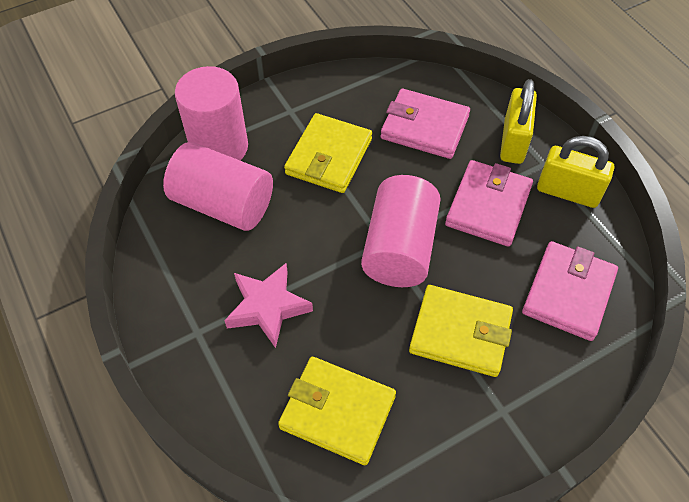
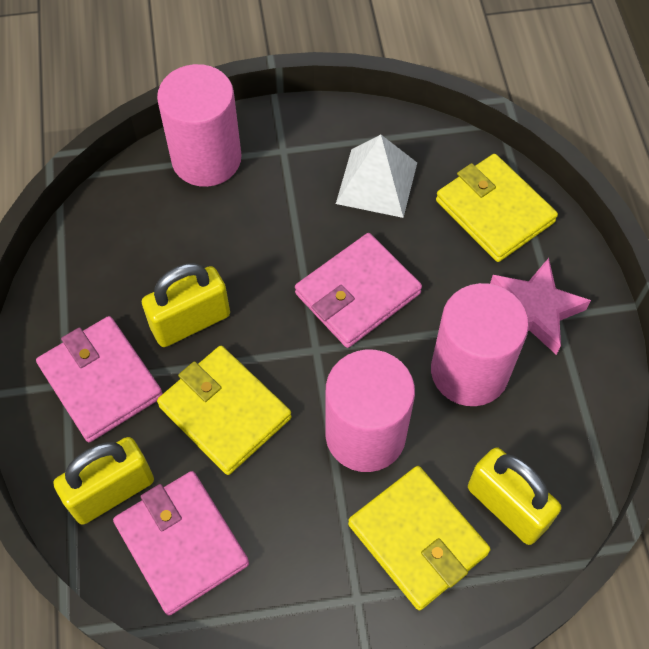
white pyramid: 0 -> 1
yellow padlock: 2 -> 3

